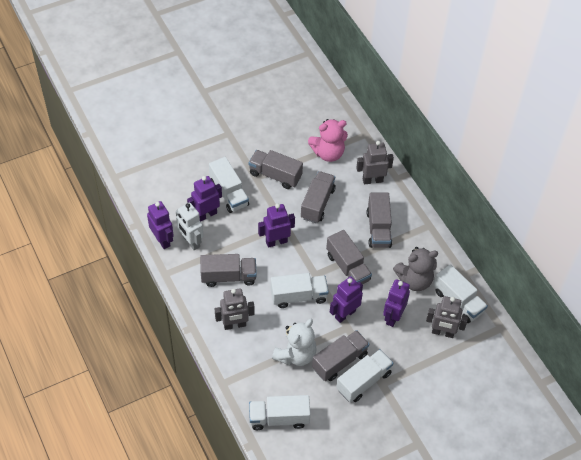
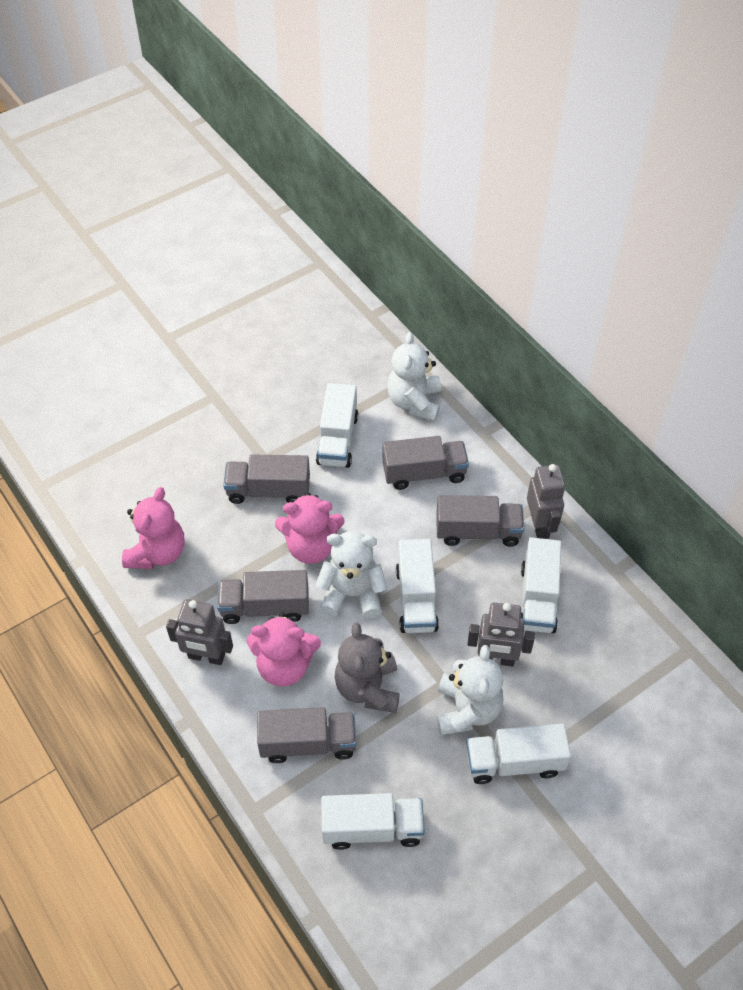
grey truck: 6 -> 5
pink teddy bear: 1 -> 3
purple robot: 5 -> 0
white robot: 1 -> 0
white teddy bear: 1 -> 3

